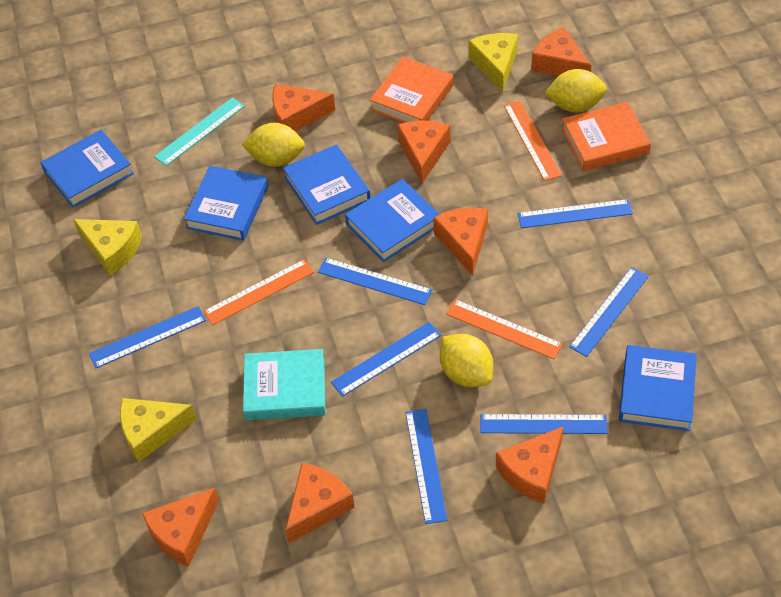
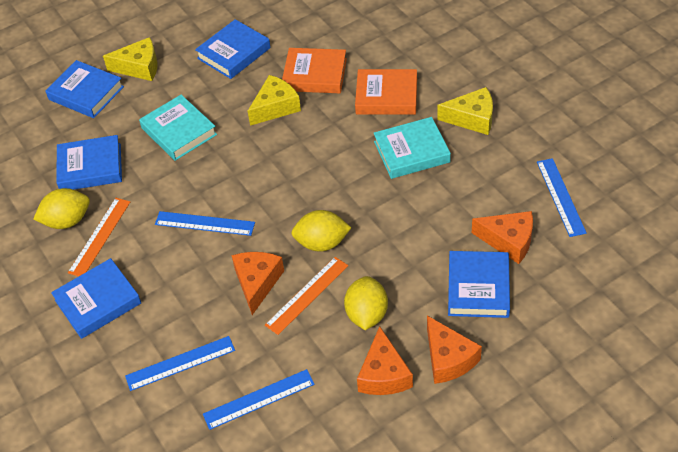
blue ruler: 7 -> 4
orange cheese: 7 -> 4
orange ruler: 3 -> 2
turquoise book: 1 -> 2
turquoise ruler: 1 -> 0

